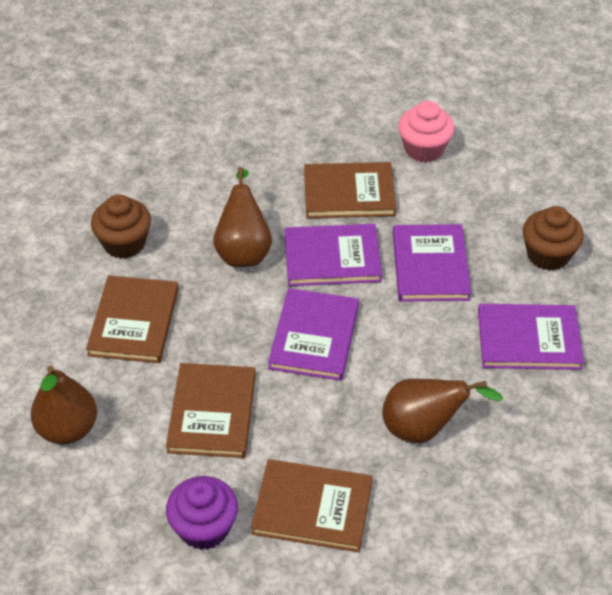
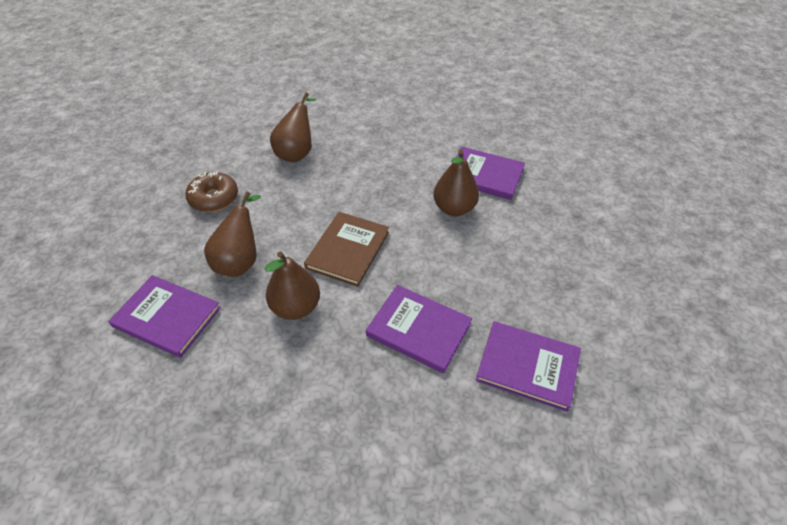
brown book: 4 -> 1
brown cupcake: 2 -> 0
brown donut: 0 -> 1
brown pear: 3 -> 4
pink cupcake: 1 -> 0
purple cupcake: 1 -> 0

